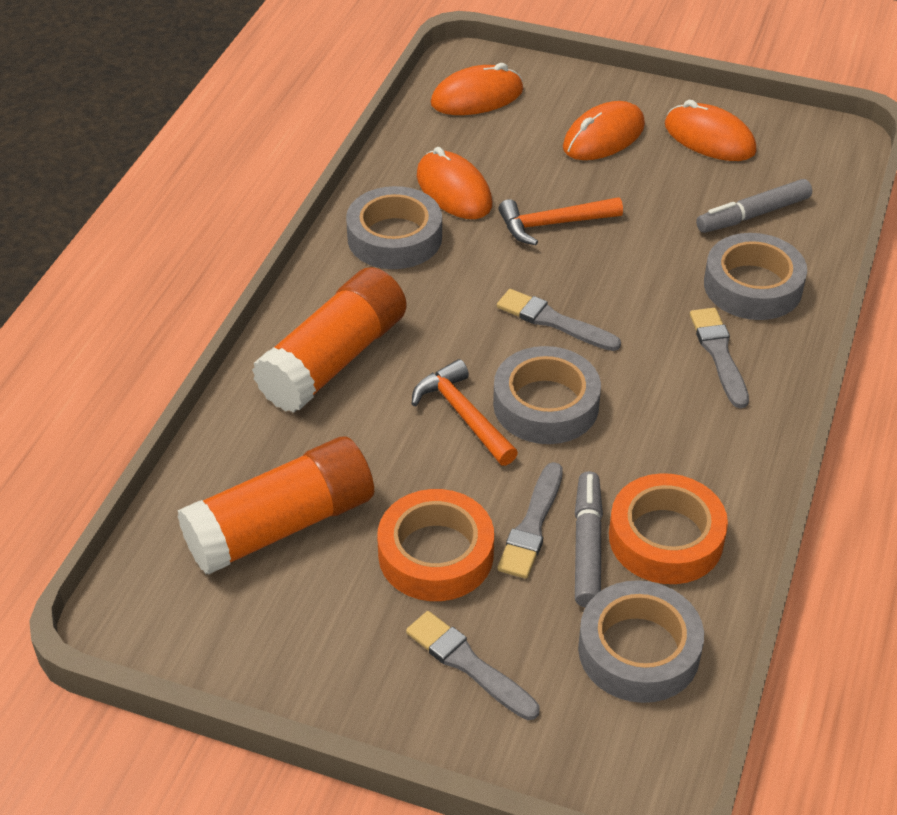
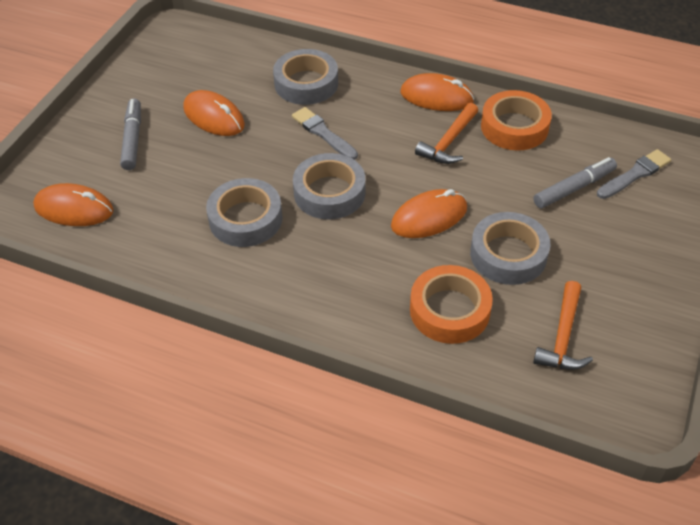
grey brush: 4 -> 2
orange glue stick: 2 -> 0

